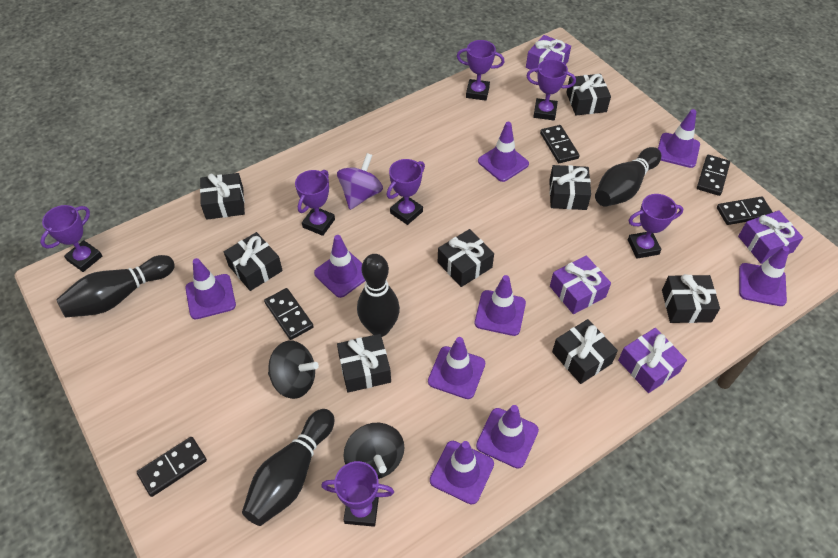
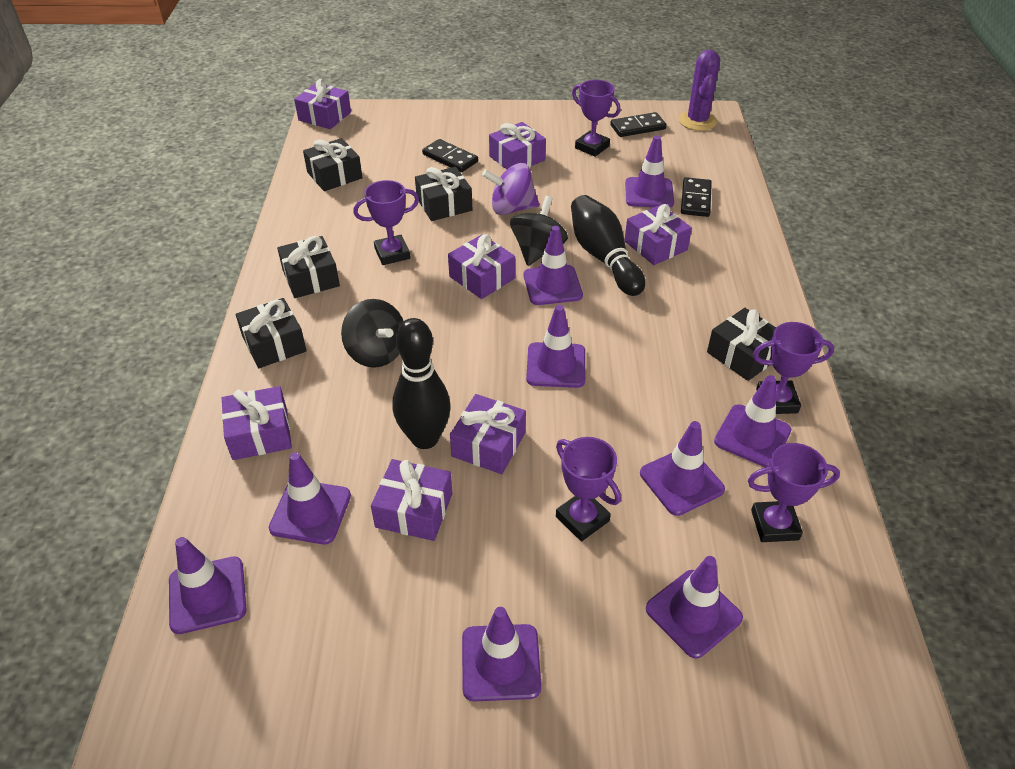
black bowling pin: 4 -> 2
black domino: 5 -> 3
black gift: 8 -> 5
purple cactus: 0 -> 1
purple gift: 4 -> 7
purple trophy: 7 -> 5

